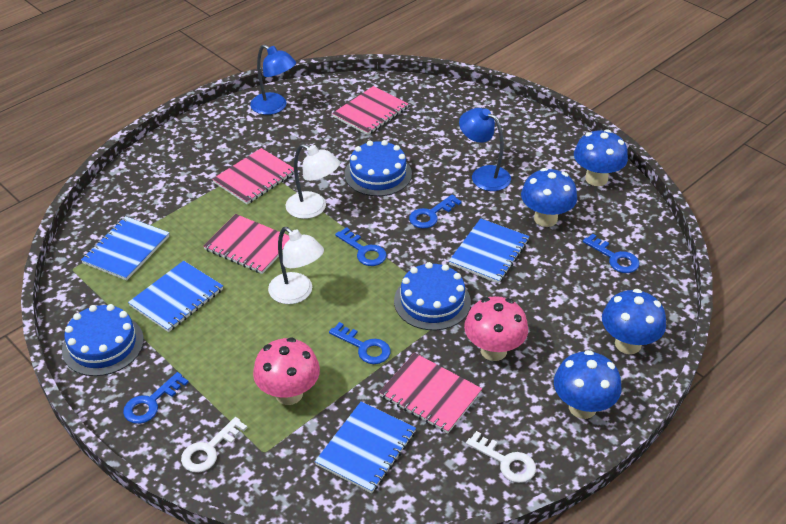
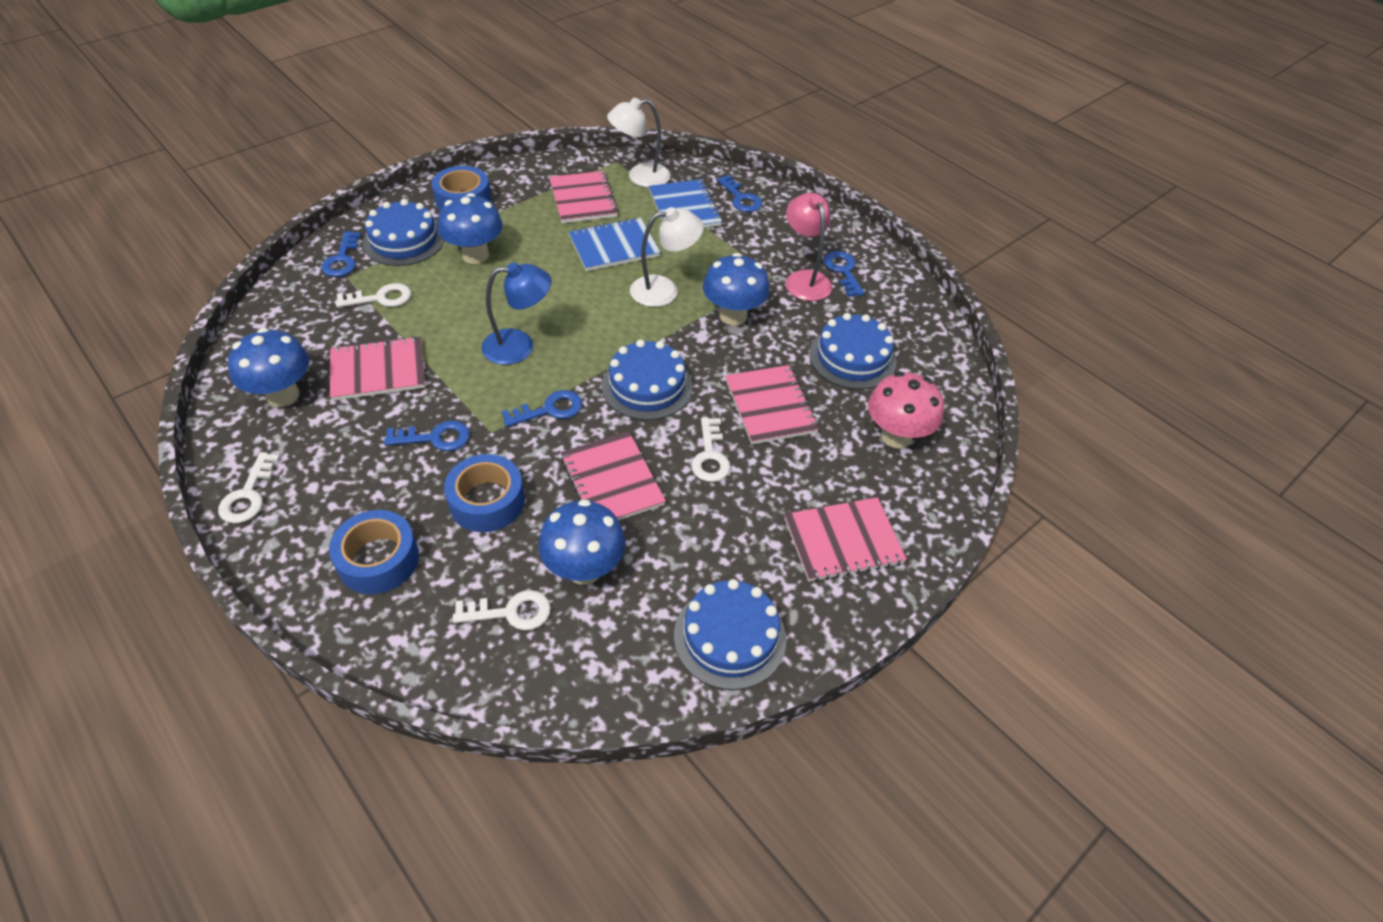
blue cake: 3 -> 4
blue lamp: 2 -> 1
blue notebook: 4 -> 2
blue tape: 0 -> 3
pink lamp: 0 -> 1
pink mushroom: 2 -> 1
pink notebook: 4 -> 5
white key: 2 -> 4

